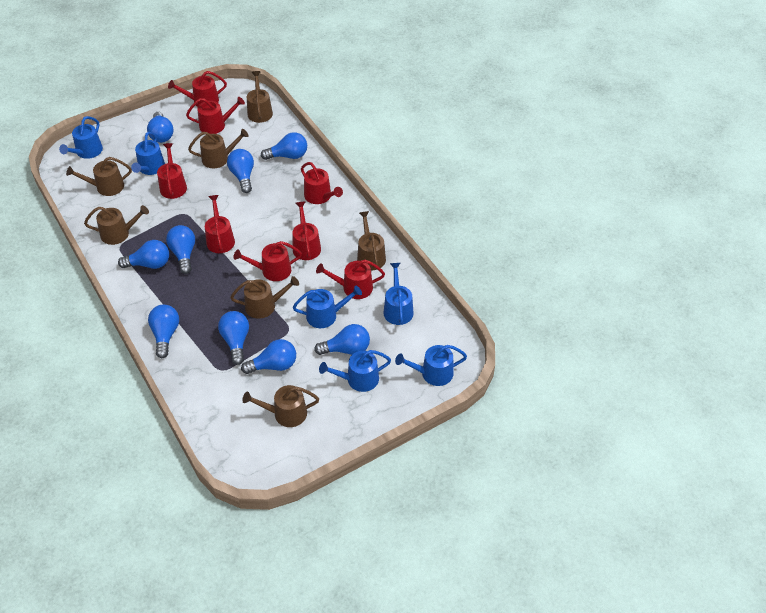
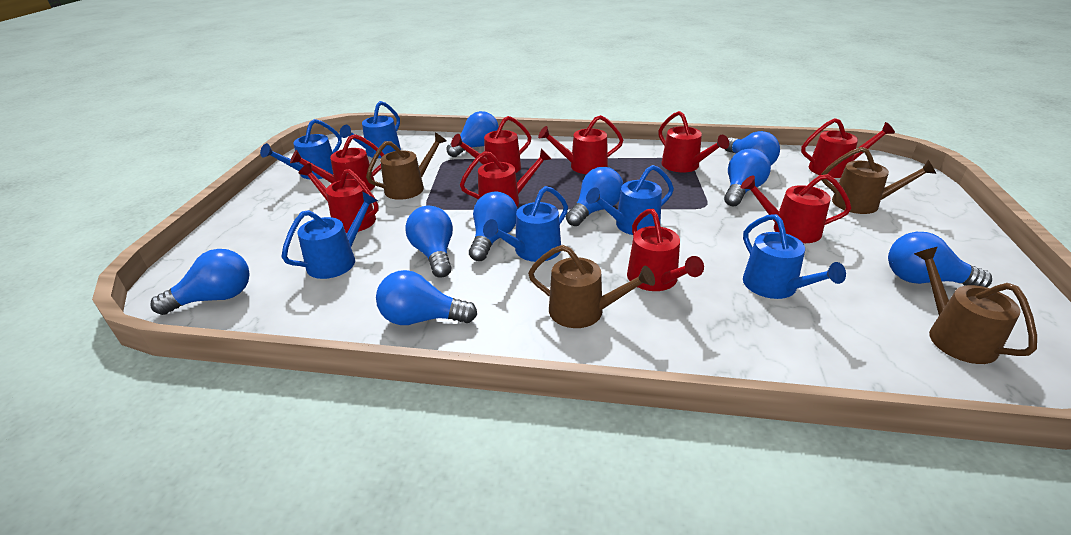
brown watering can: 7 -> 4
red watering can: 8 -> 9

